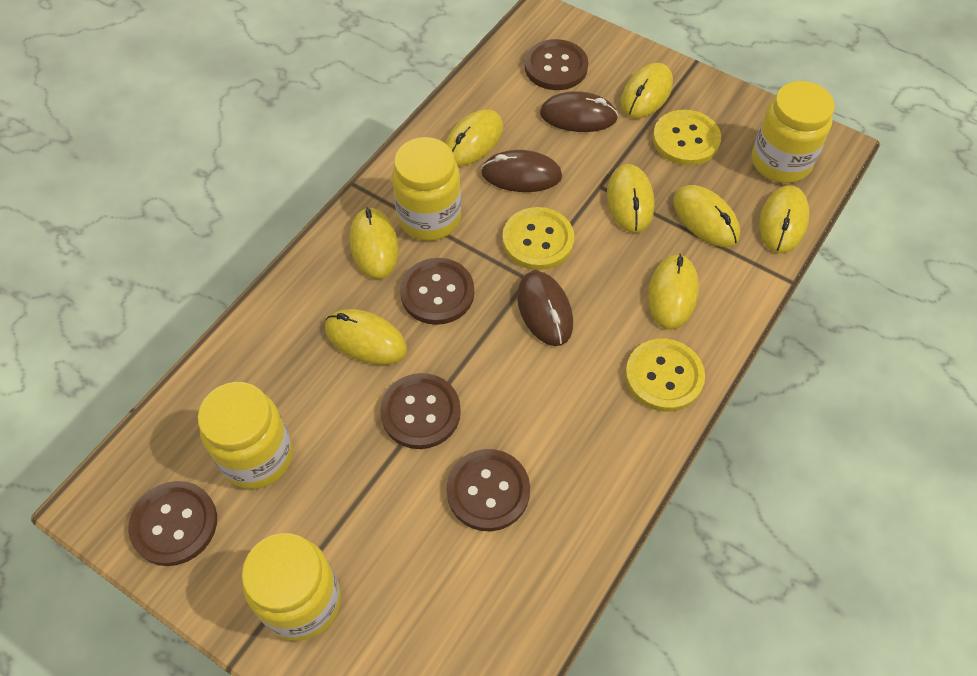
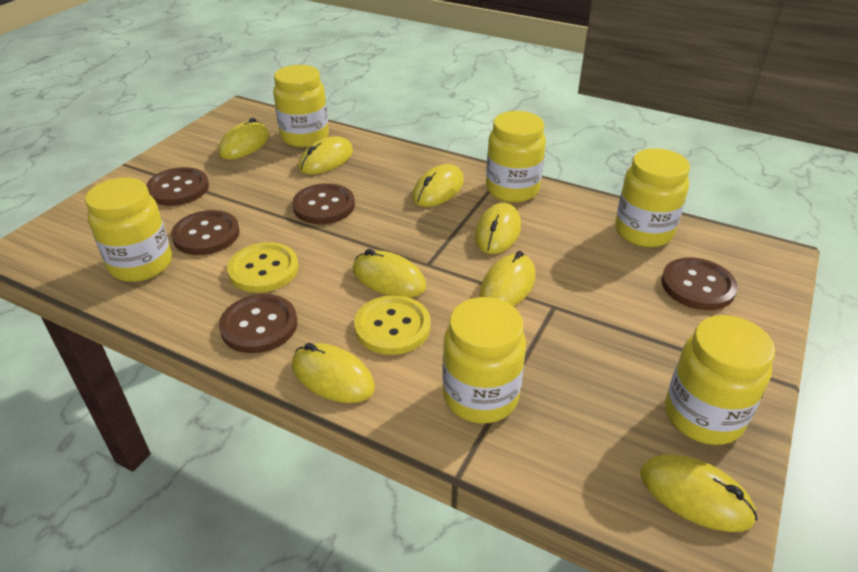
brown mouse: 3 -> 0
yellow button: 3 -> 2
yellow jar: 4 -> 6

